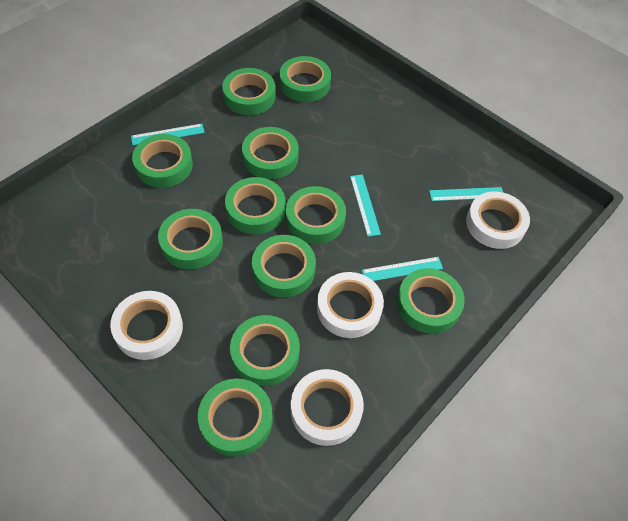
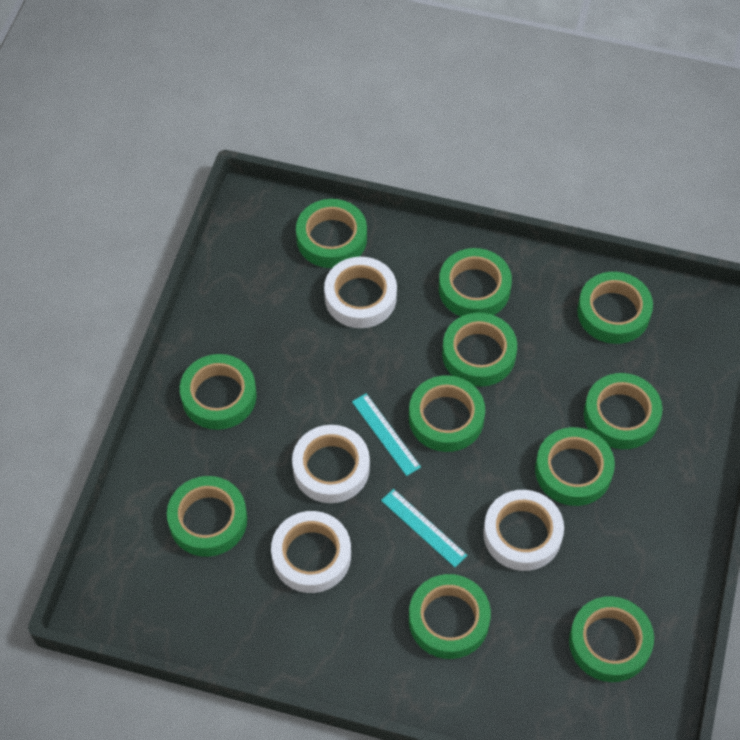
turquoise ruler: 4 -> 2

